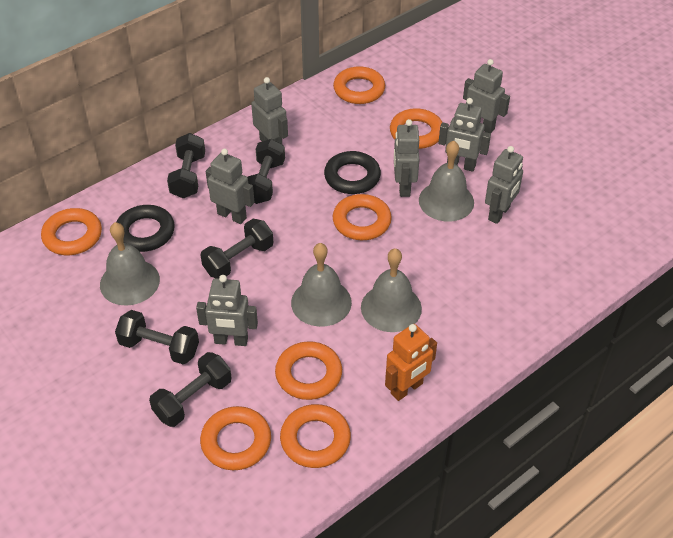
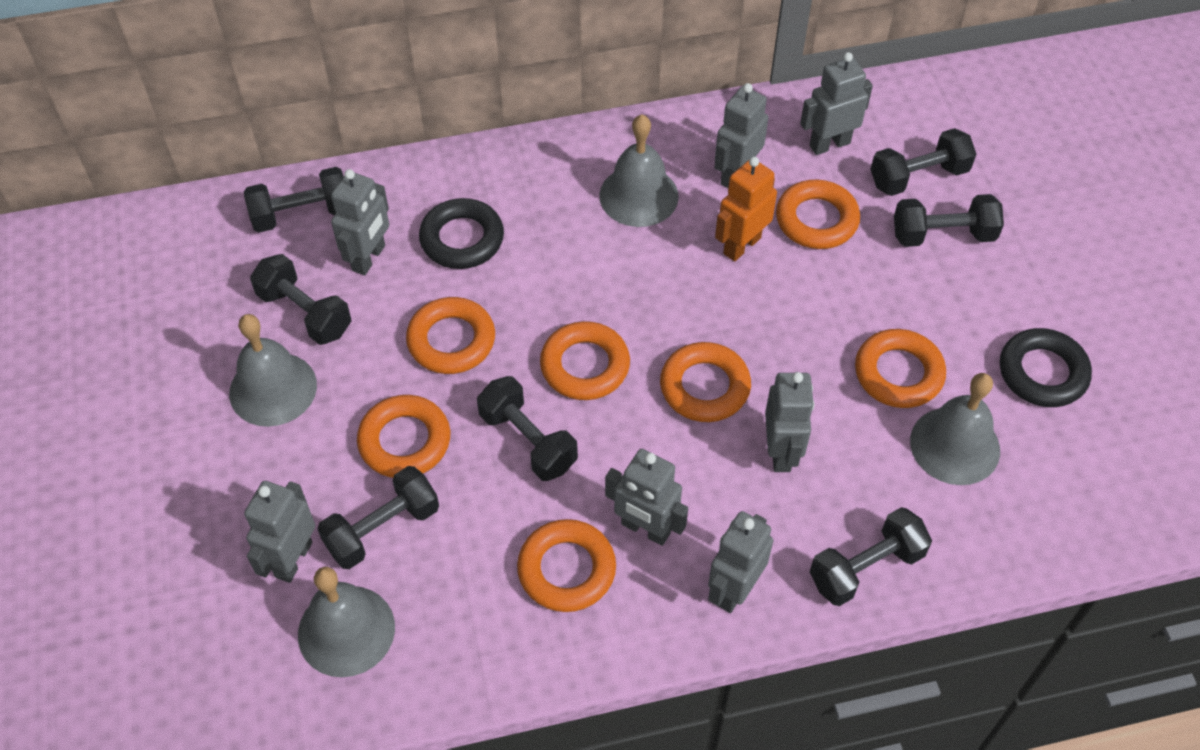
black dumbbell: 5 -> 7

